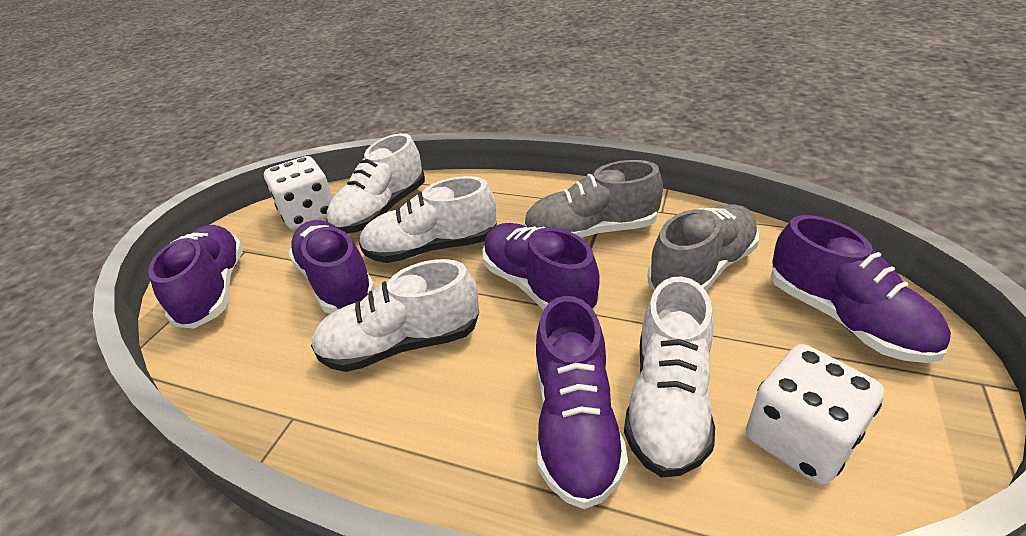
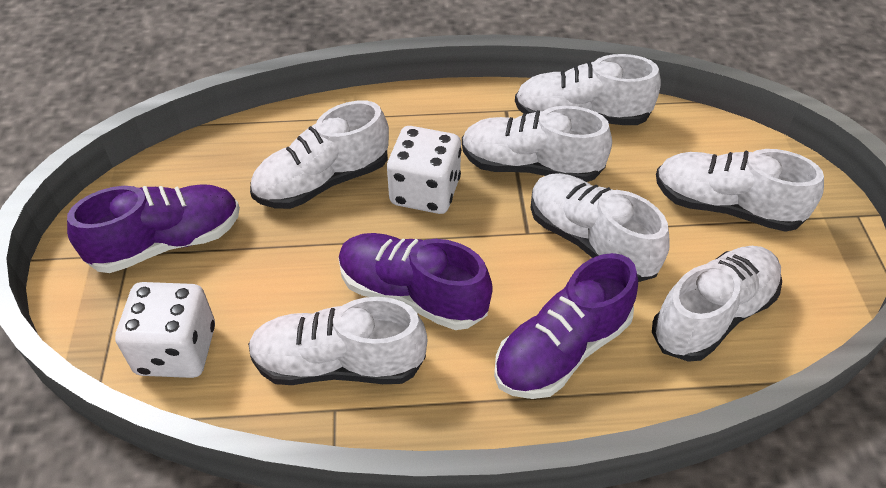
grey shoe: 2 -> 0
purple shoe: 5 -> 3
white shoe: 4 -> 7

